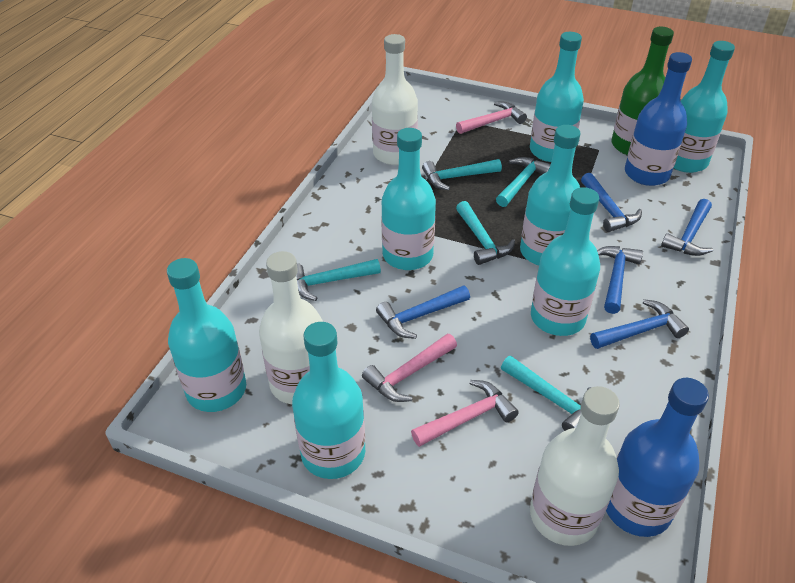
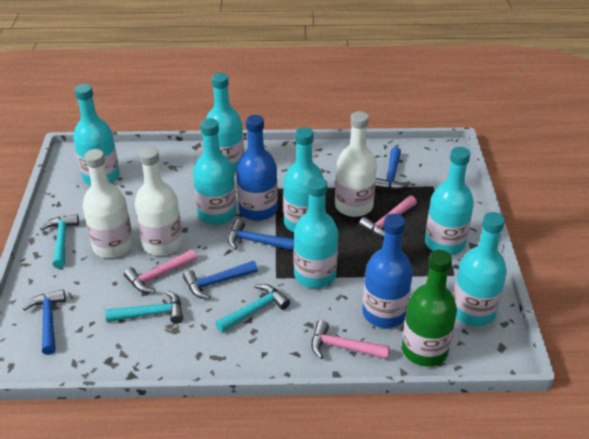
blue hammer: 5 -> 4
turquoise hammer: 5 -> 3

